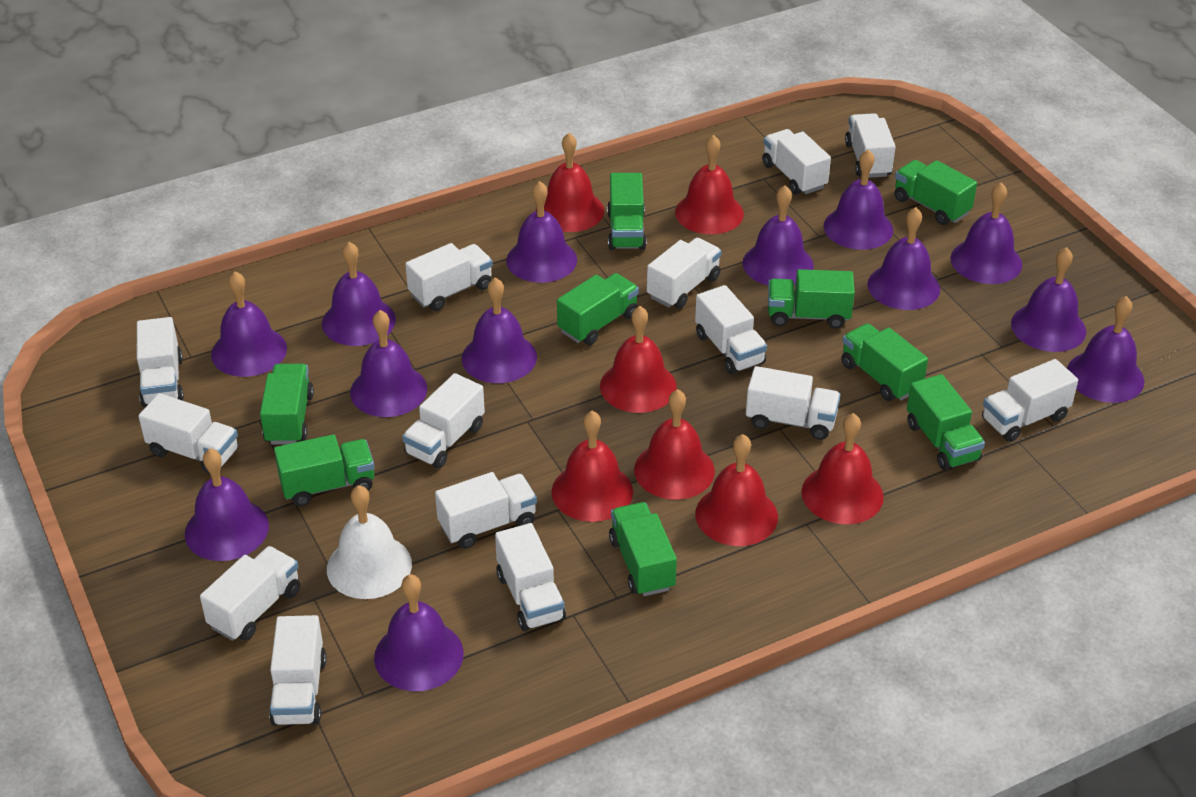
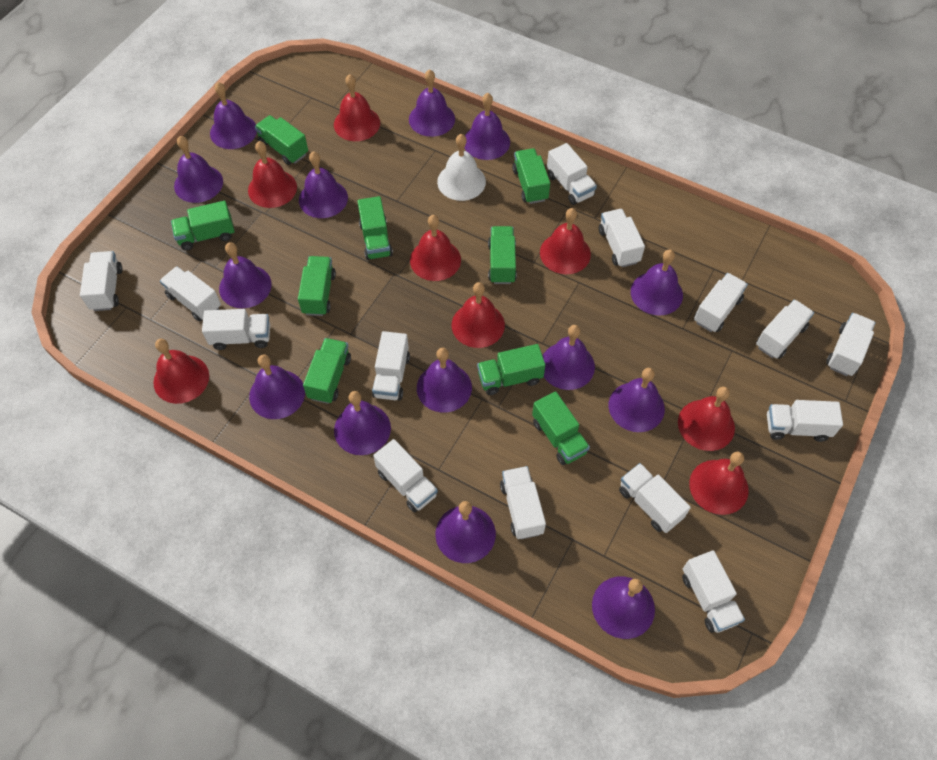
purple bell: 13 -> 14
red bell: 7 -> 8

